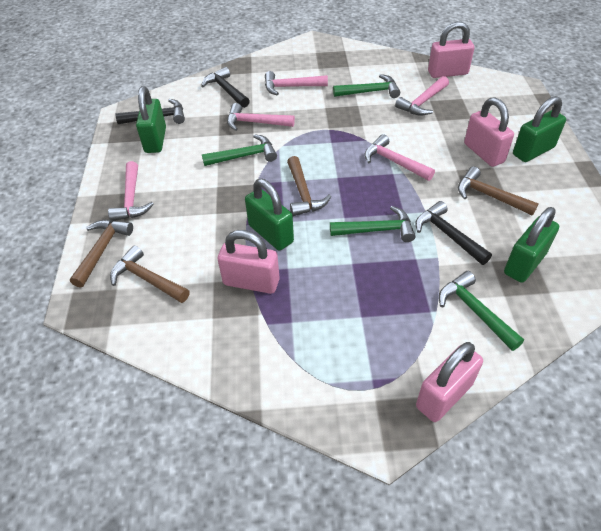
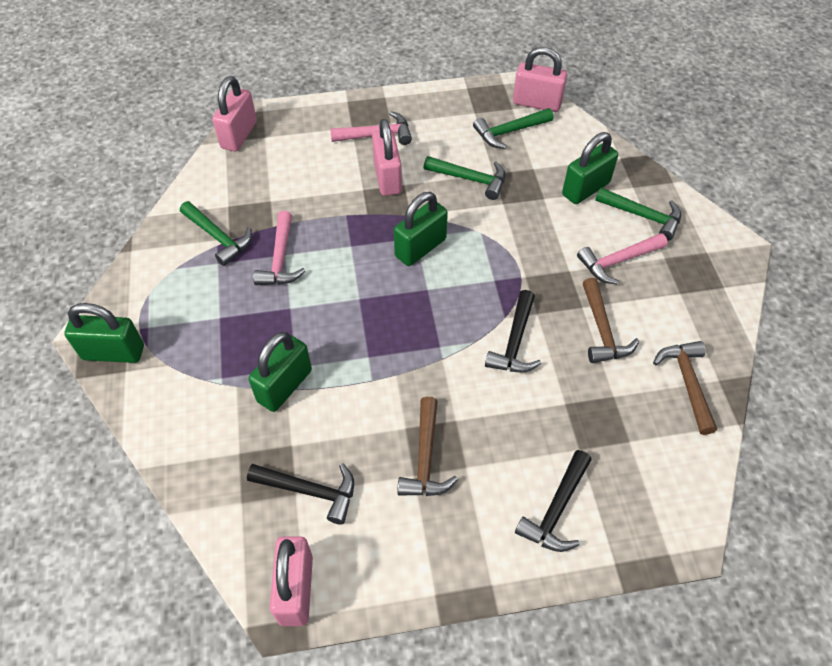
brown hammer: 4 -> 3
pink hammer: 5 -> 3

